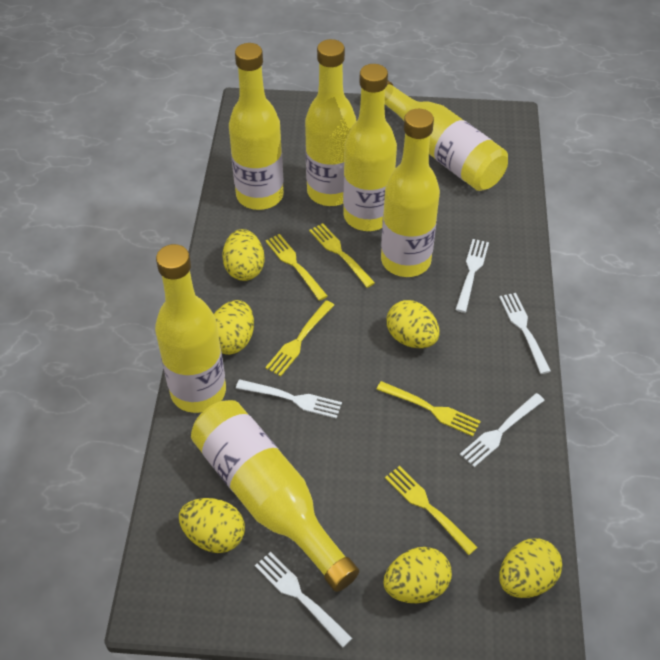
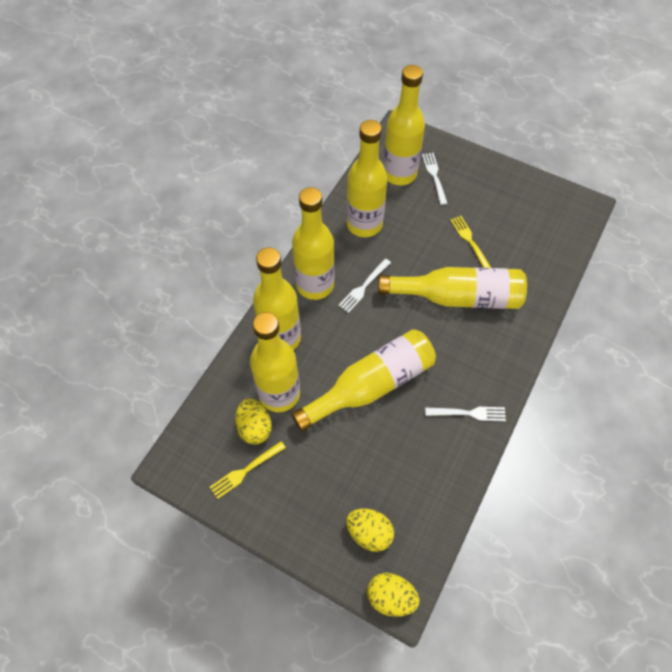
white fork: 5 -> 3
yellow egg: 6 -> 3
yellow fork: 5 -> 2

